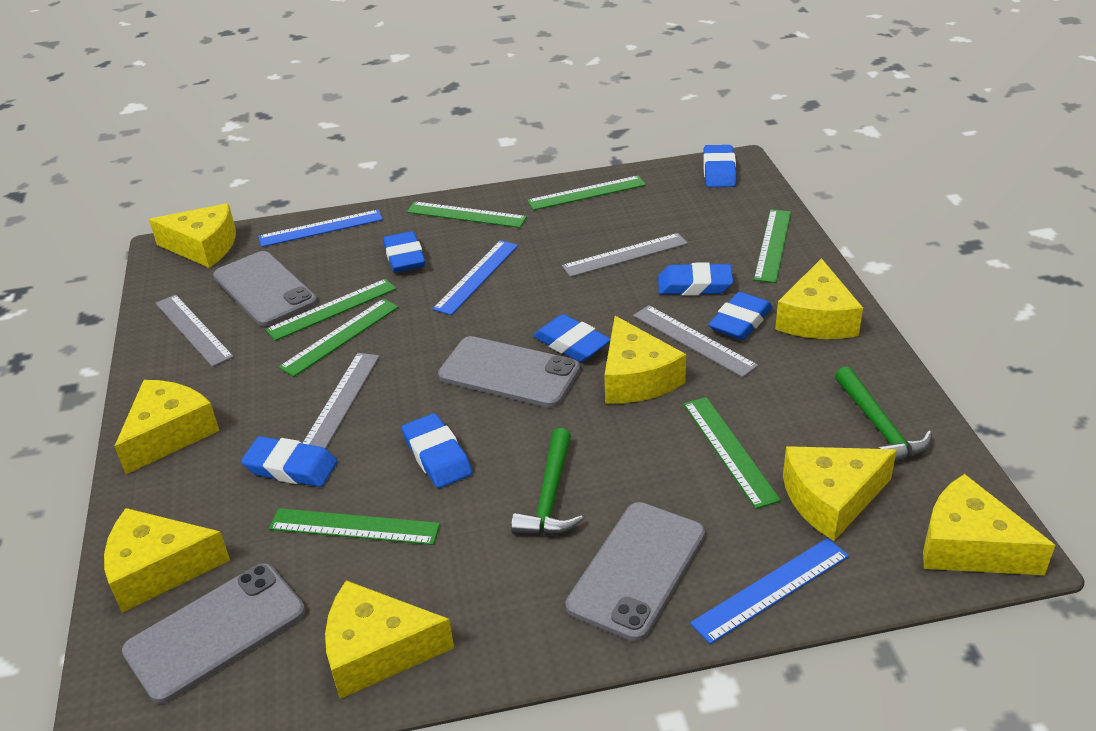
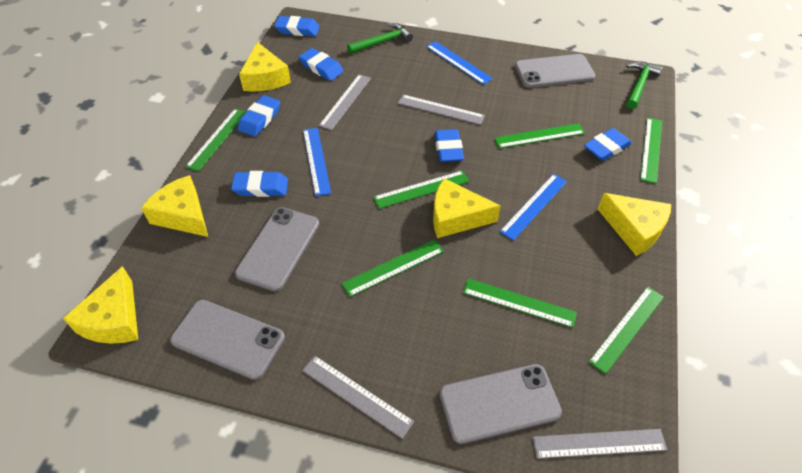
blue eraser: 7 -> 6
yellow cheese: 8 -> 5

